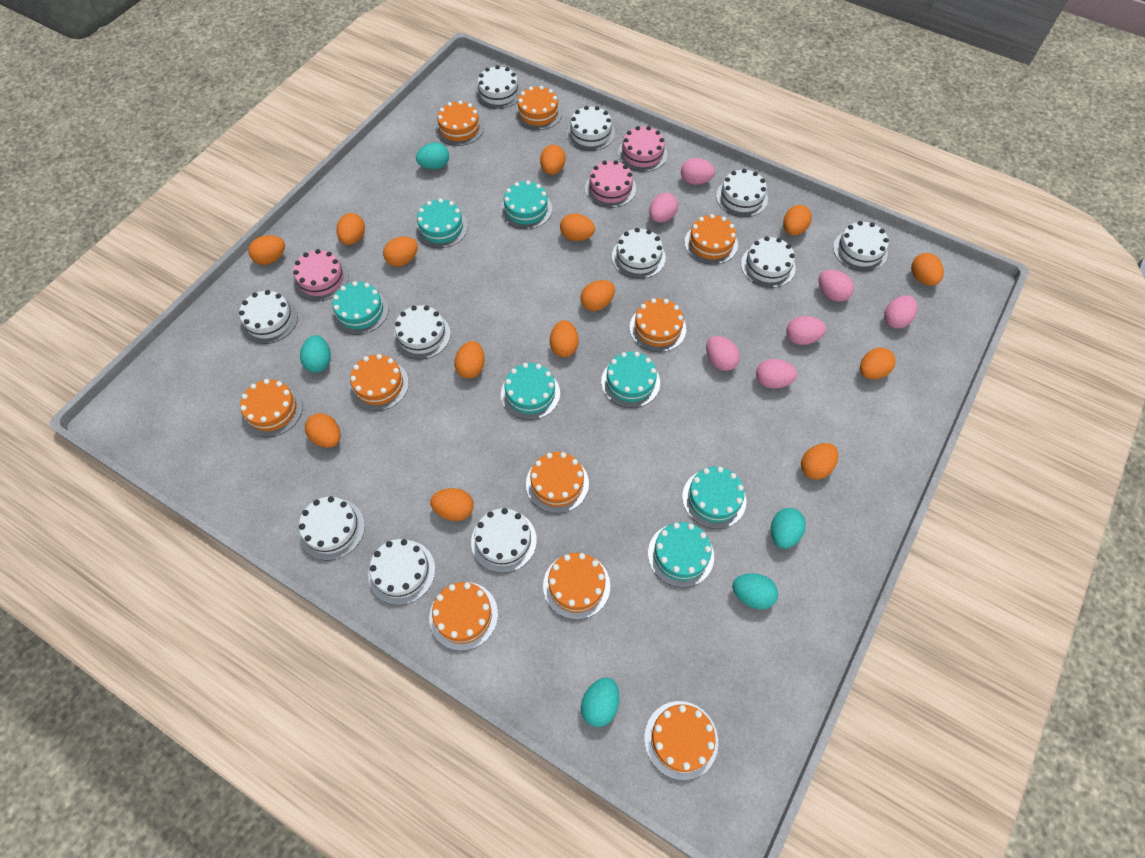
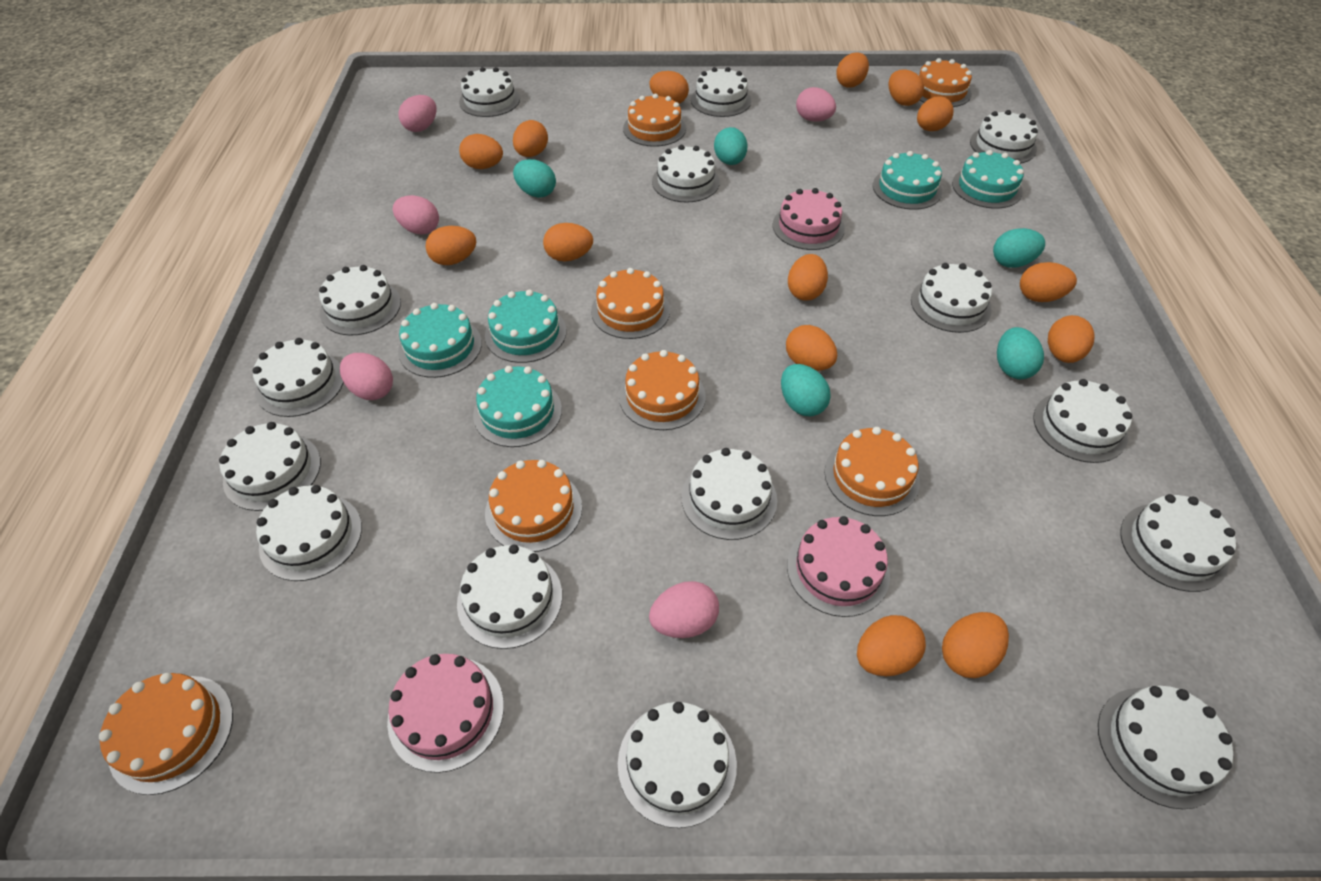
orange cake: 10 -> 7
pink egg: 7 -> 5
turquoise cake: 7 -> 5
white cake: 11 -> 15

